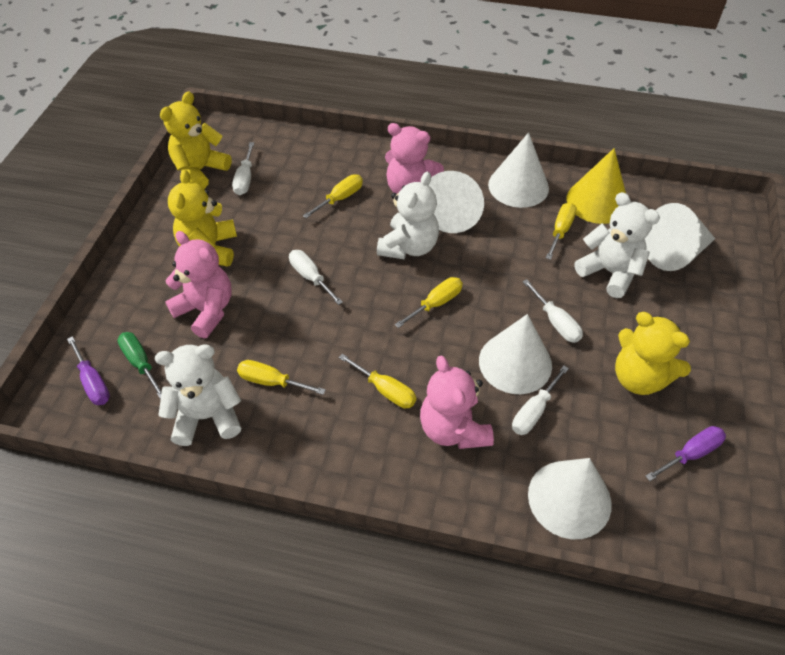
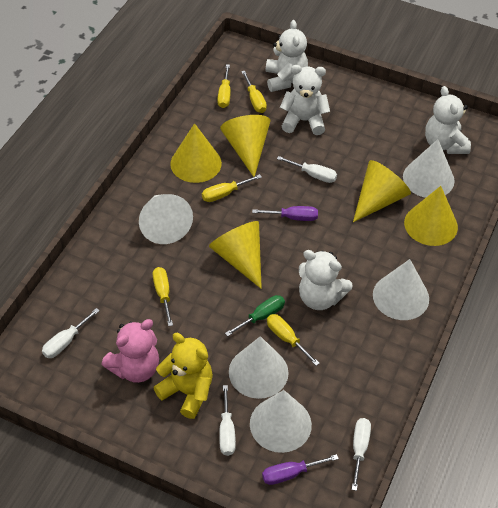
pink teddy bear: 3 -> 1
white teddy bear: 3 -> 4
yellow cone: 1 -> 5
yellow teddy bear: 3 -> 1

